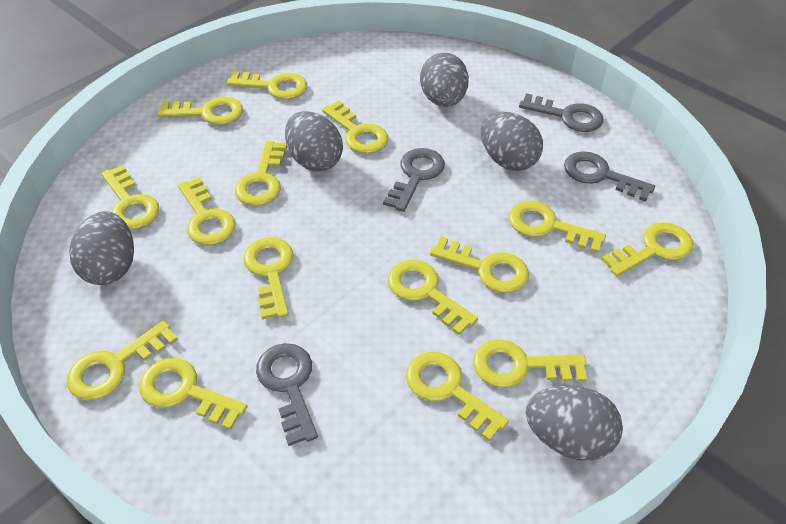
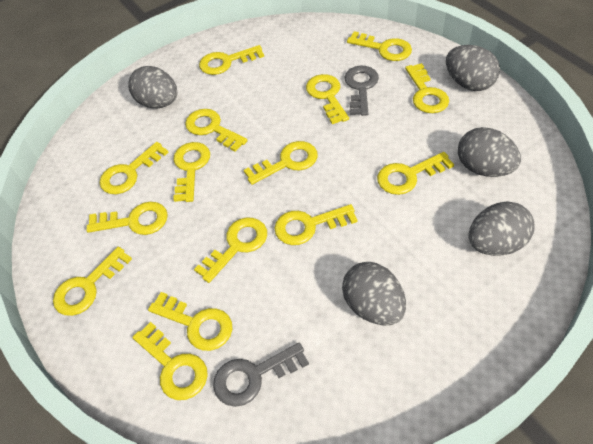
grey key: 4 -> 2

